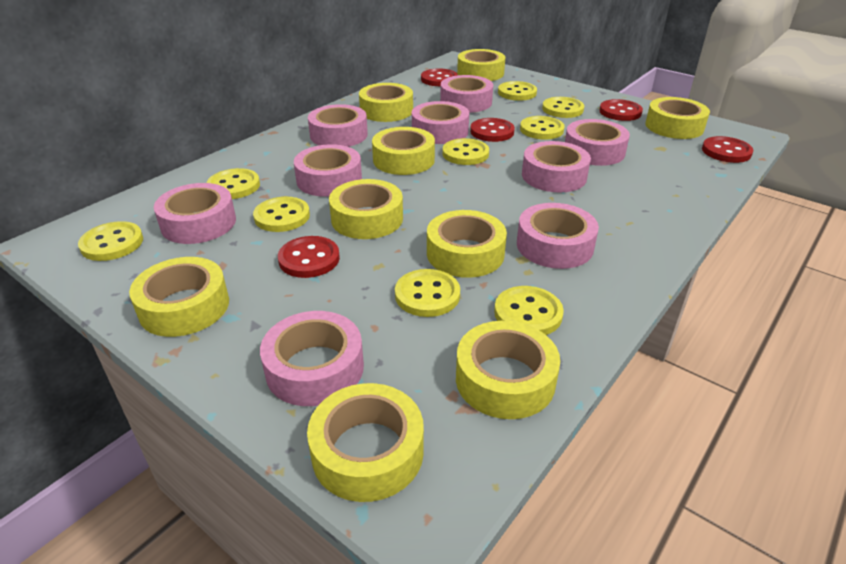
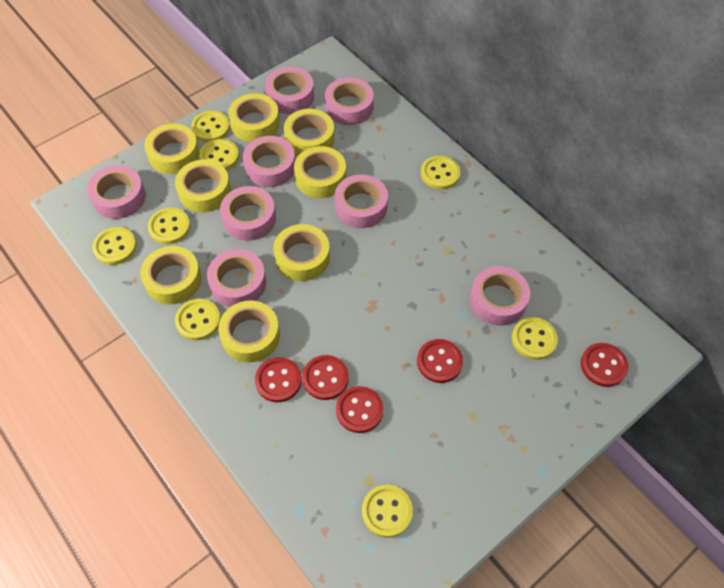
pink tape: 9 -> 8
yellow button: 9 -> 8
yellow tape: 9 -> 8

